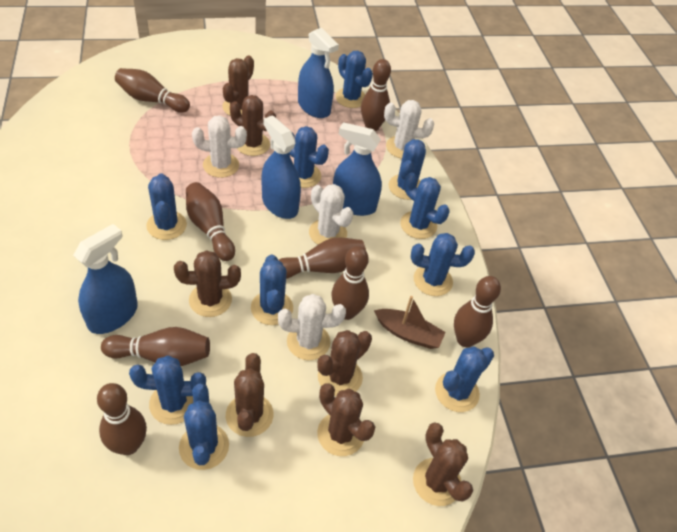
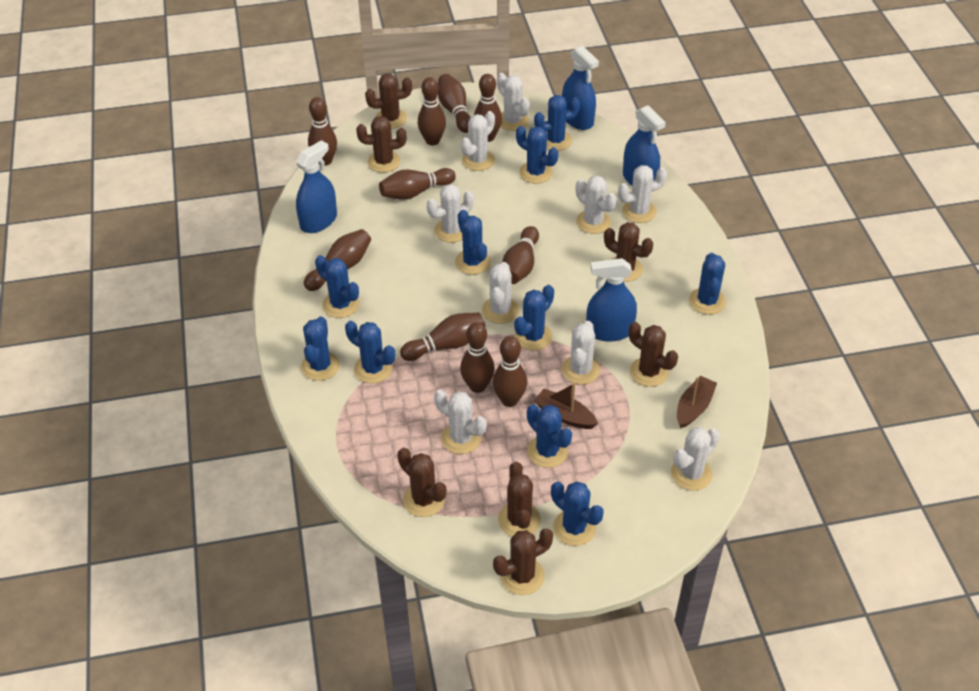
brown boat: 1 -> 2
brown bowling pin: 8 -> 10
white cactus: 4 -> 9

